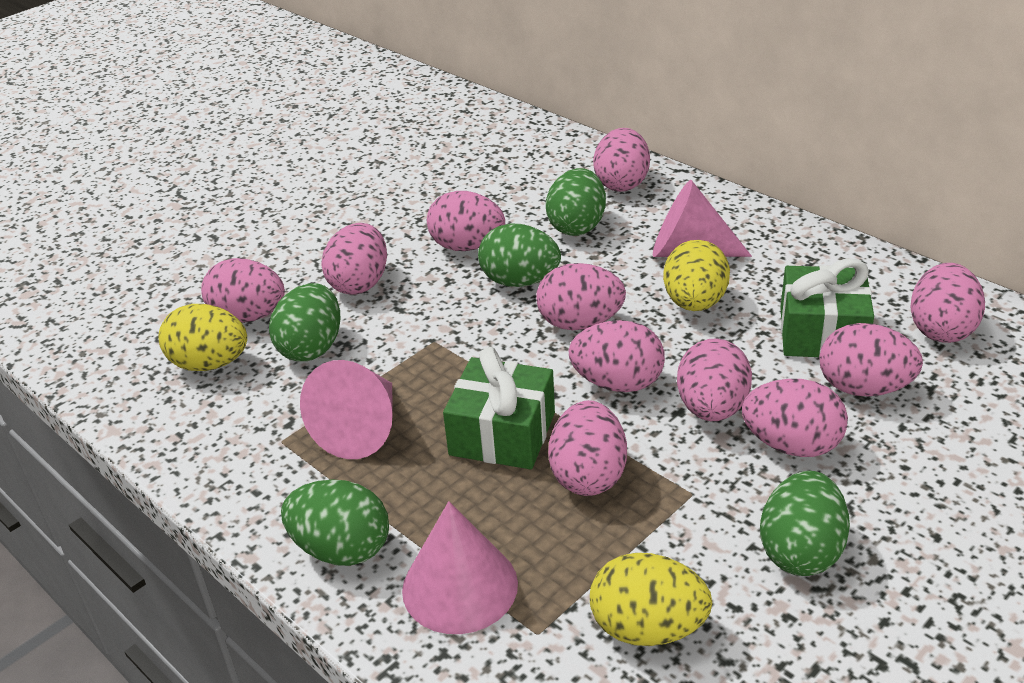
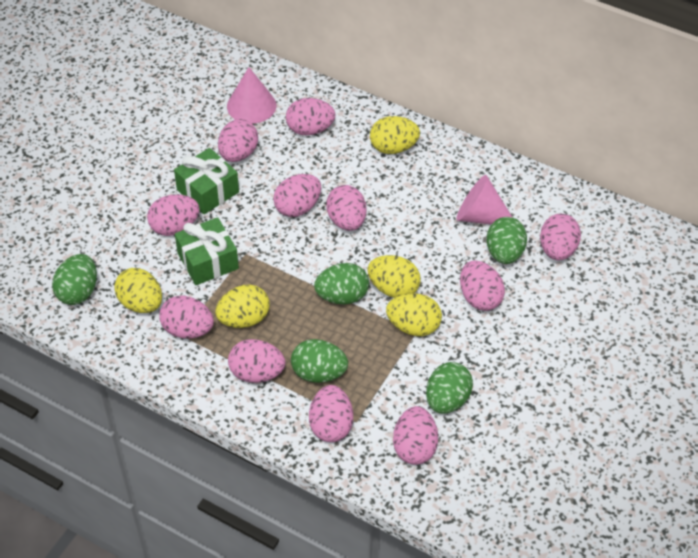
pink cone: 3 -> 2
yellow egg: 3 -> 5

